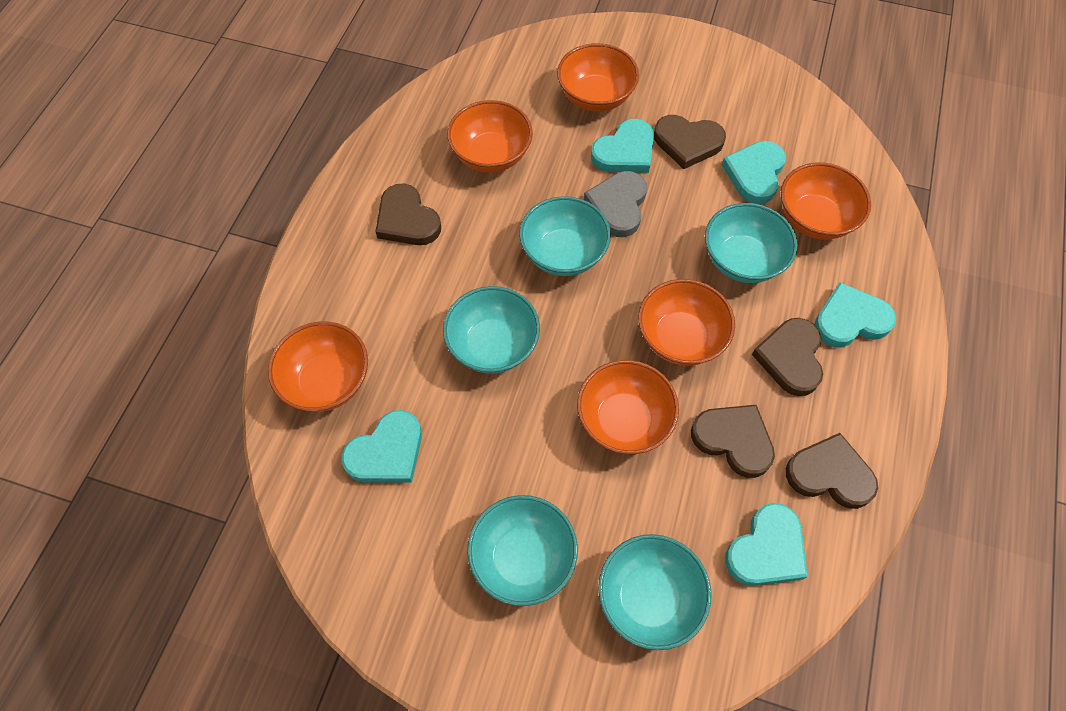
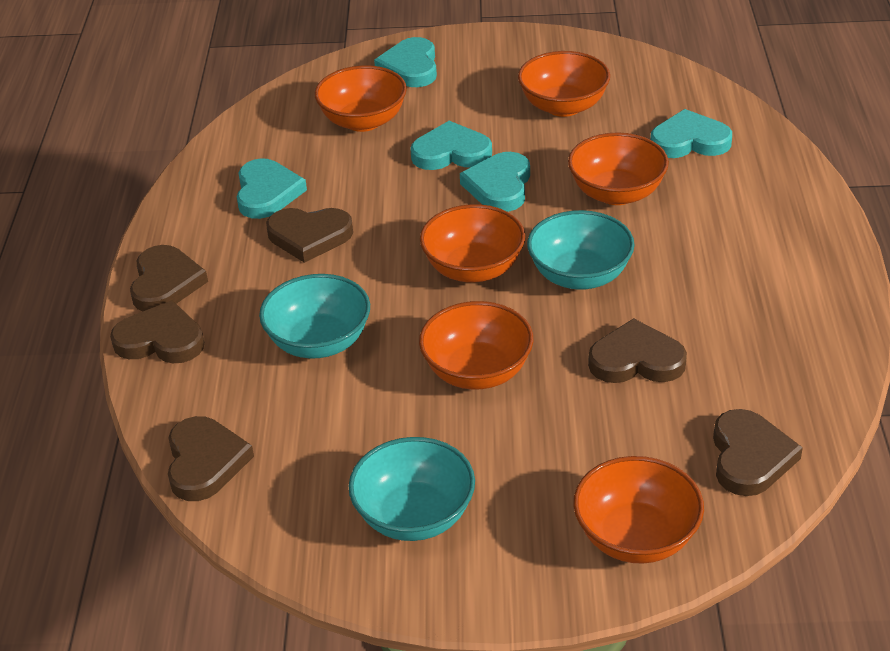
brown heart: 5 -> 6
grey heart: 1 -> 0
turquoise bowl: 5 -> 3

